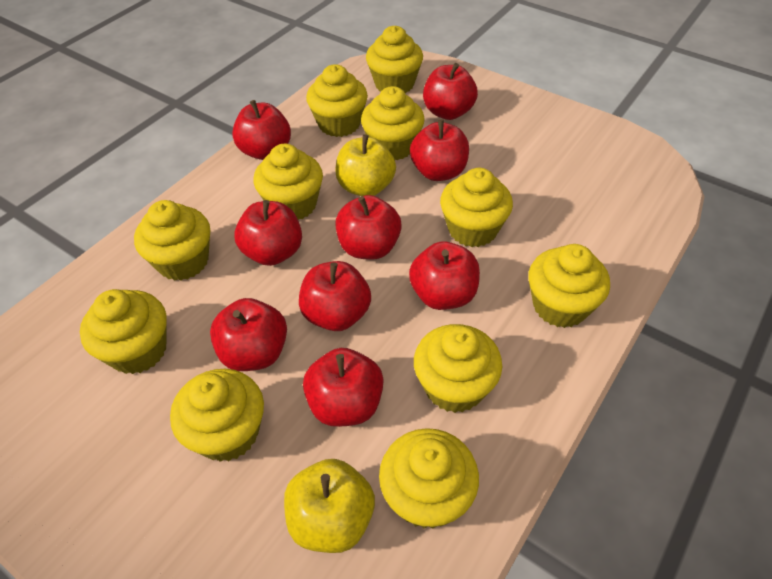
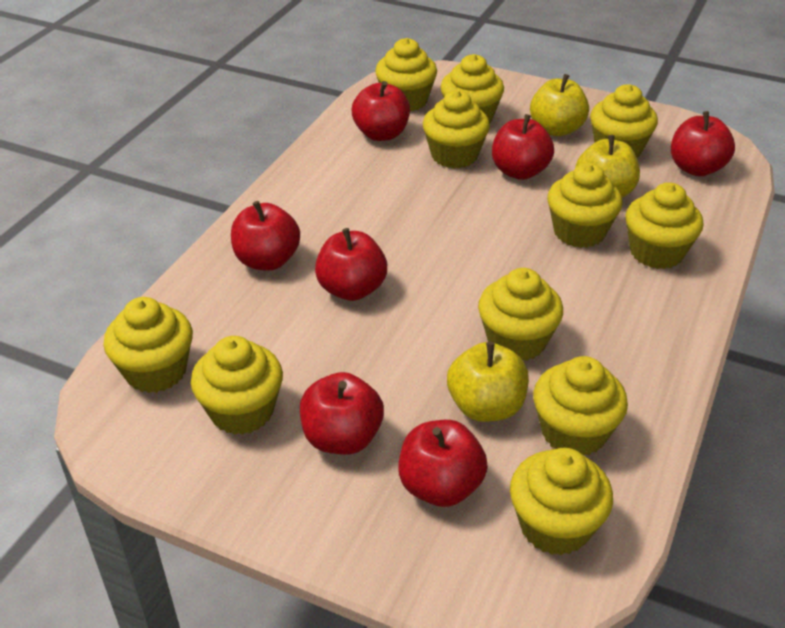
red apple: 9 -> 7
yellow apple: 2 -> 3

